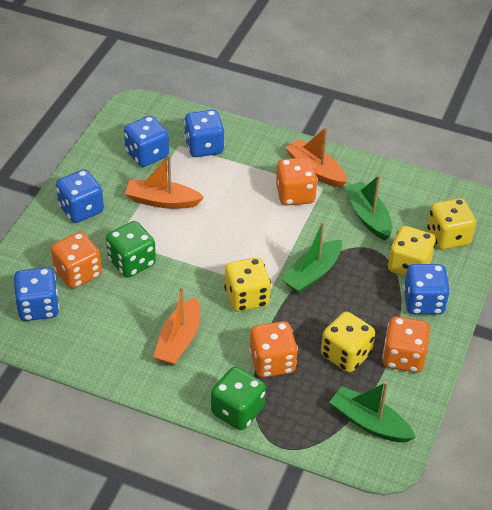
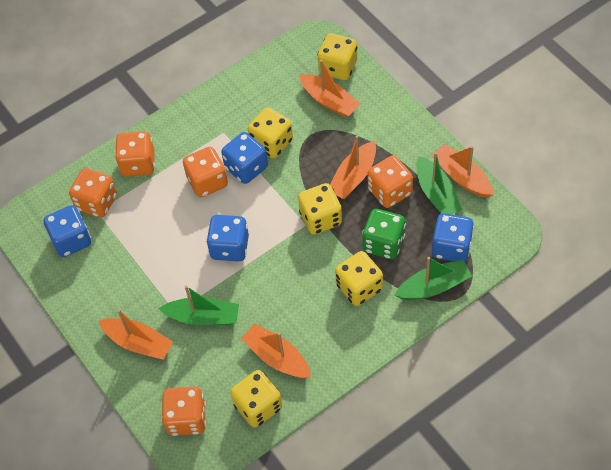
blue dice: 5 -> 4
green dice: 2 -> 1
orange boat: 3 -> 5
orange dice: 4 -> 5
yellow dice: 4 -> 5

